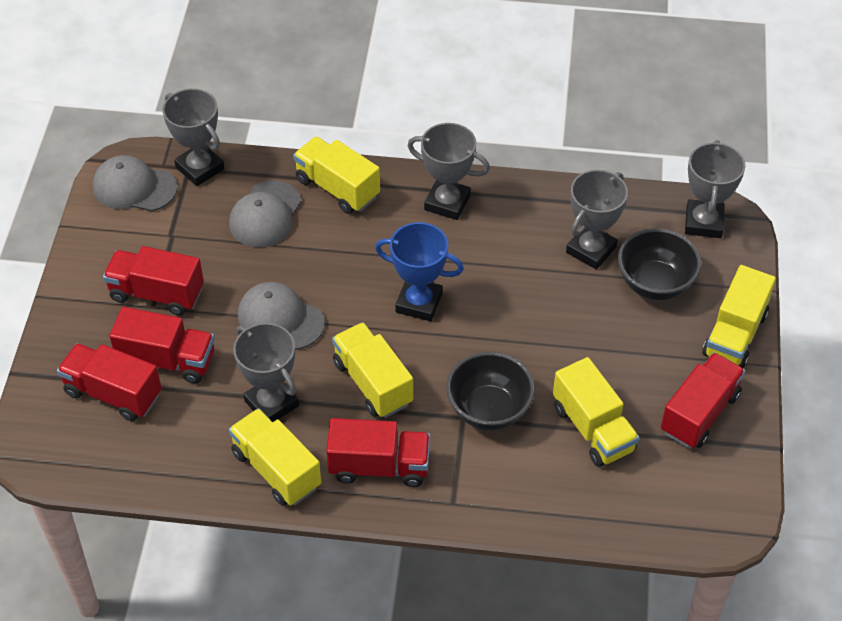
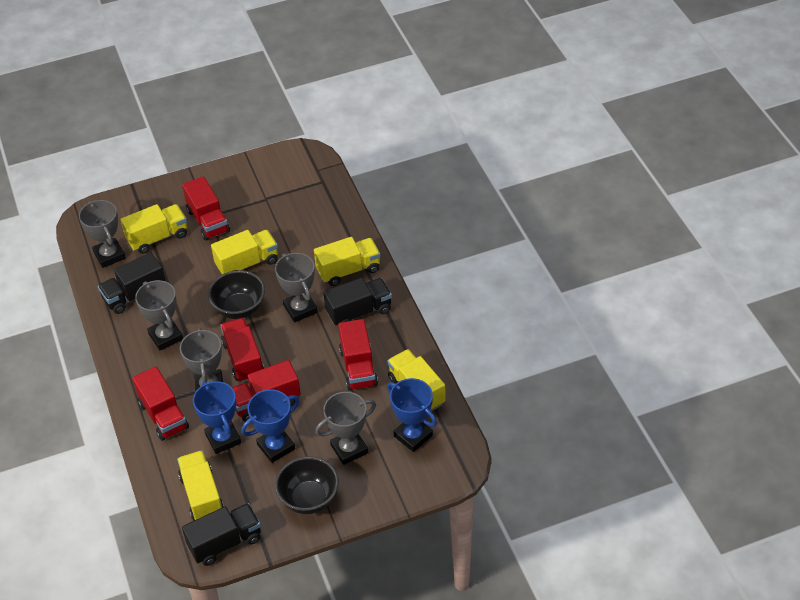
black truck: 0 -> 3
blue trophy: 1 -> 3
grey cap: 3 -> 0

